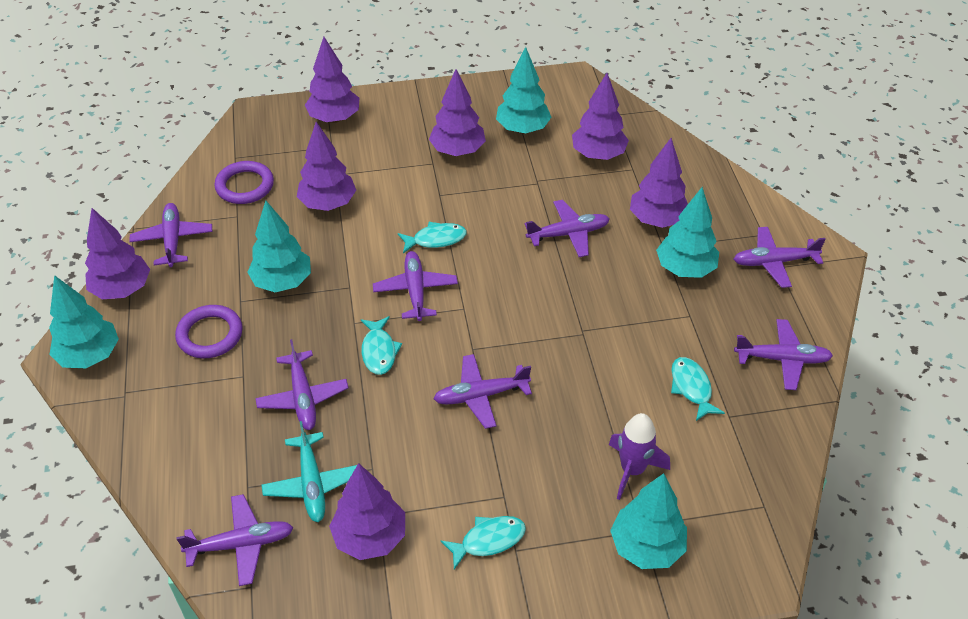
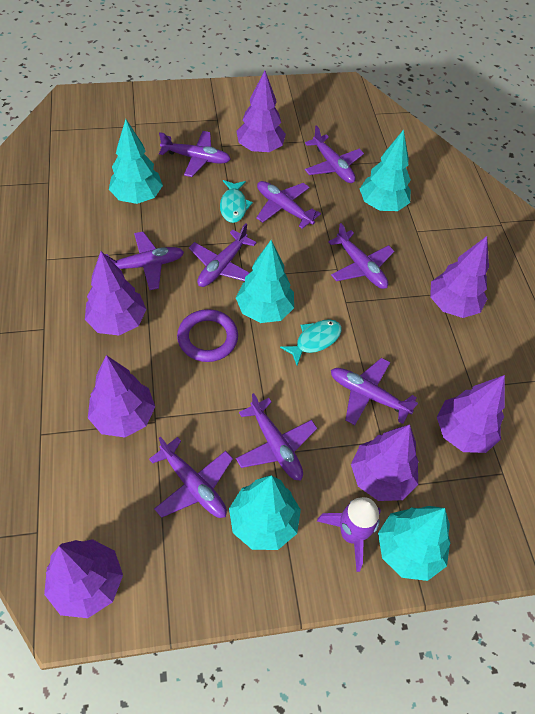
purple plane: 8 -> 9
purple ring: 2 -> 1
turquoise fish: 4 -> 2
turquoise plane: 1 -> 0

